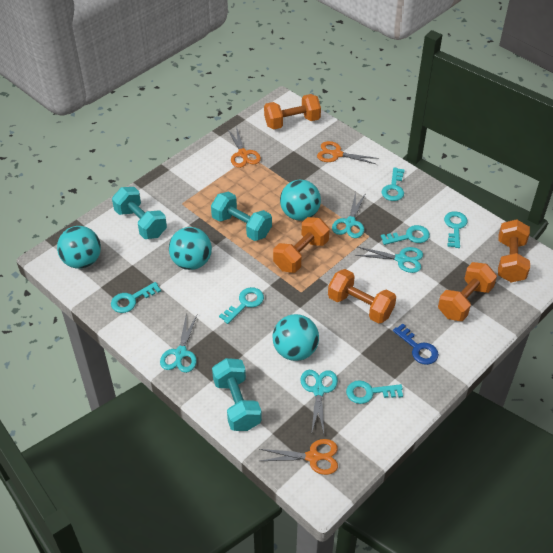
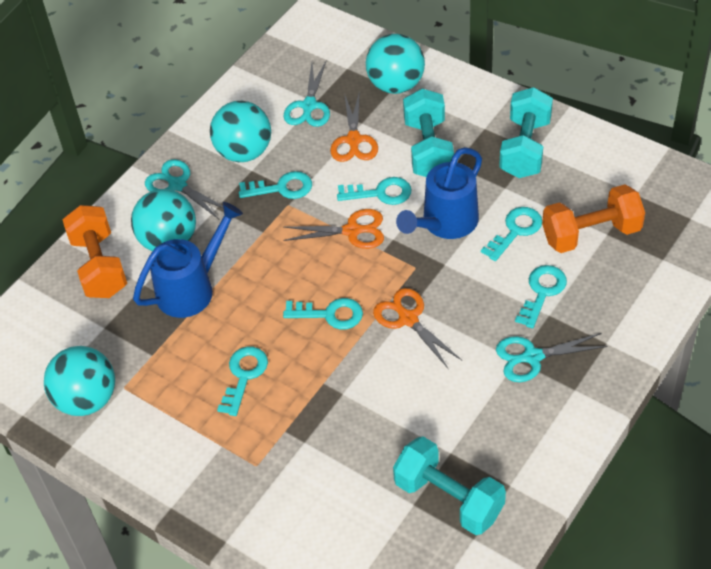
blue key: 1 -> 0
blue watering can: 0 -> 2
orange dumbbell: 5 -> 2
turquoise scissors: 4 -> 3

